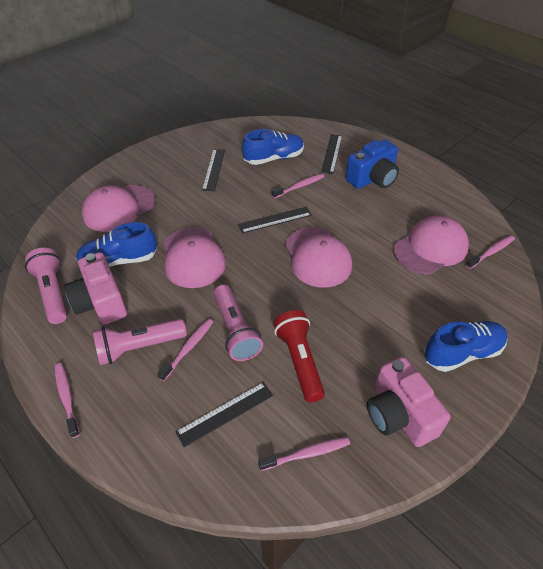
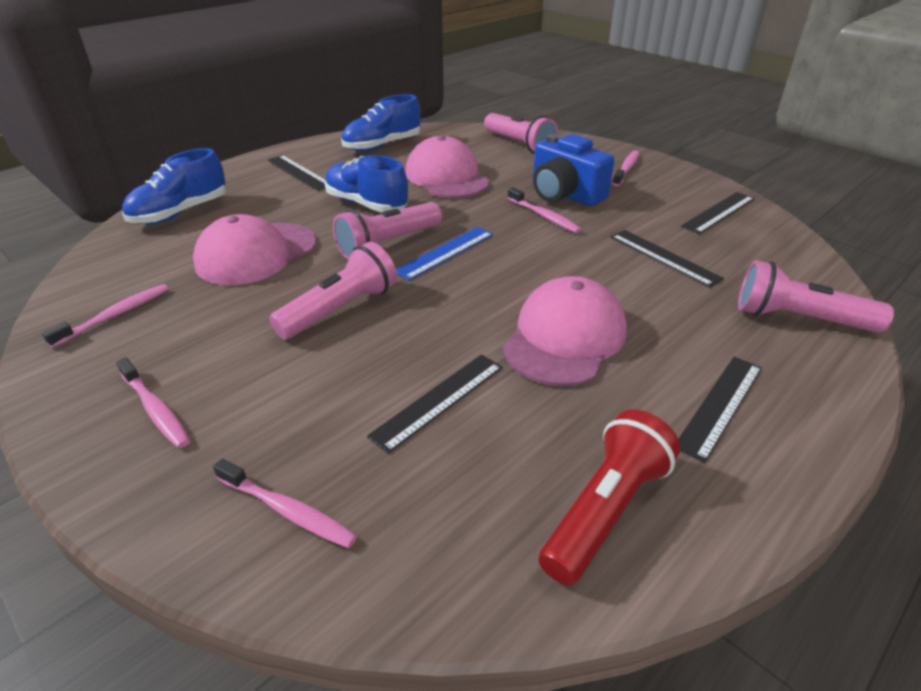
black ruler: 4 -> 5
blue ruler: 0 -> 1
pink camera: 2 -> 0
pink cap: 4 -> 3
pink flashlight: 3 -> 4

